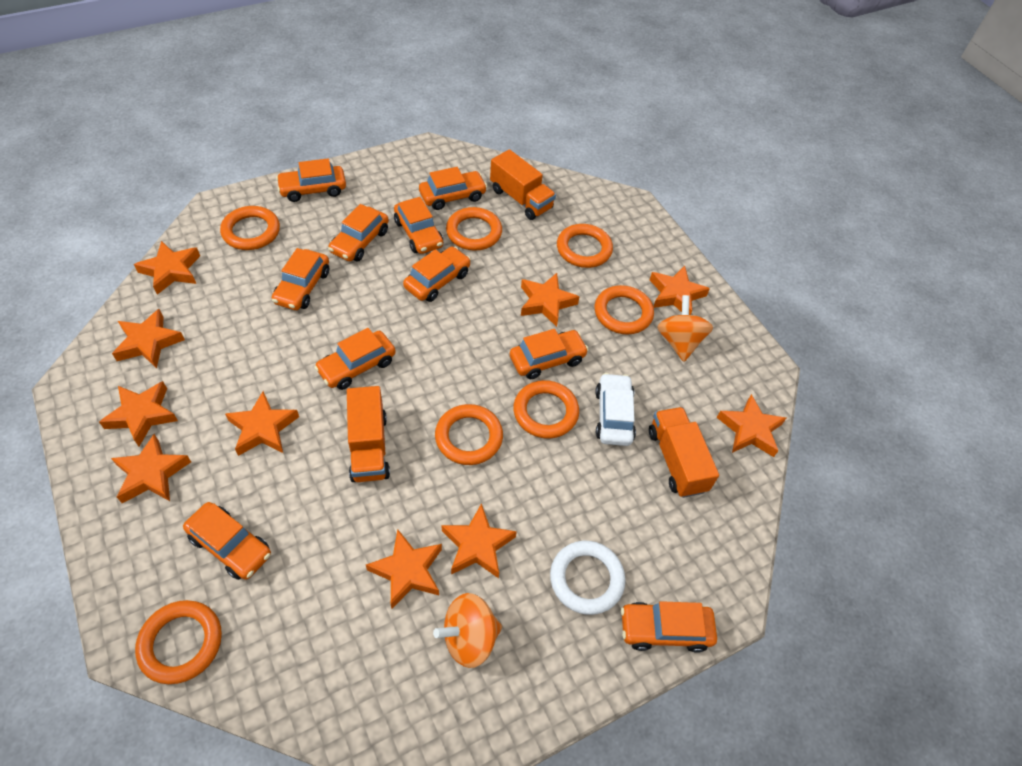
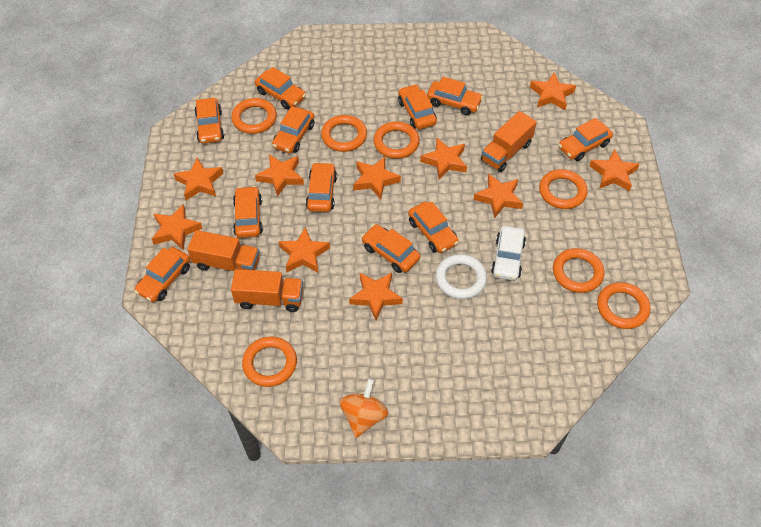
orange car: 10 -> 11
orange spinning top: 2 -> 1

